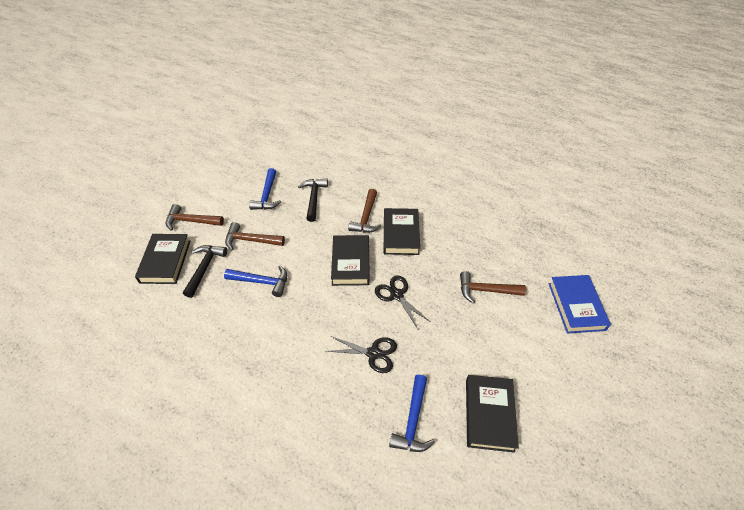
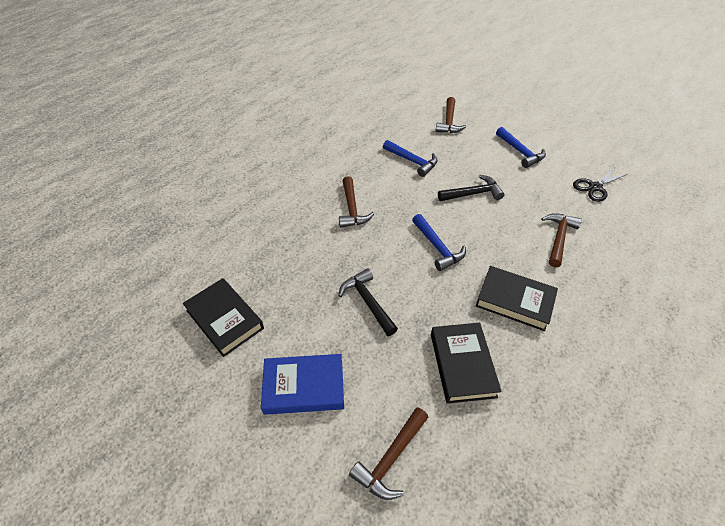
black book: 4 -> 3
black scissors: 2 -> 1

